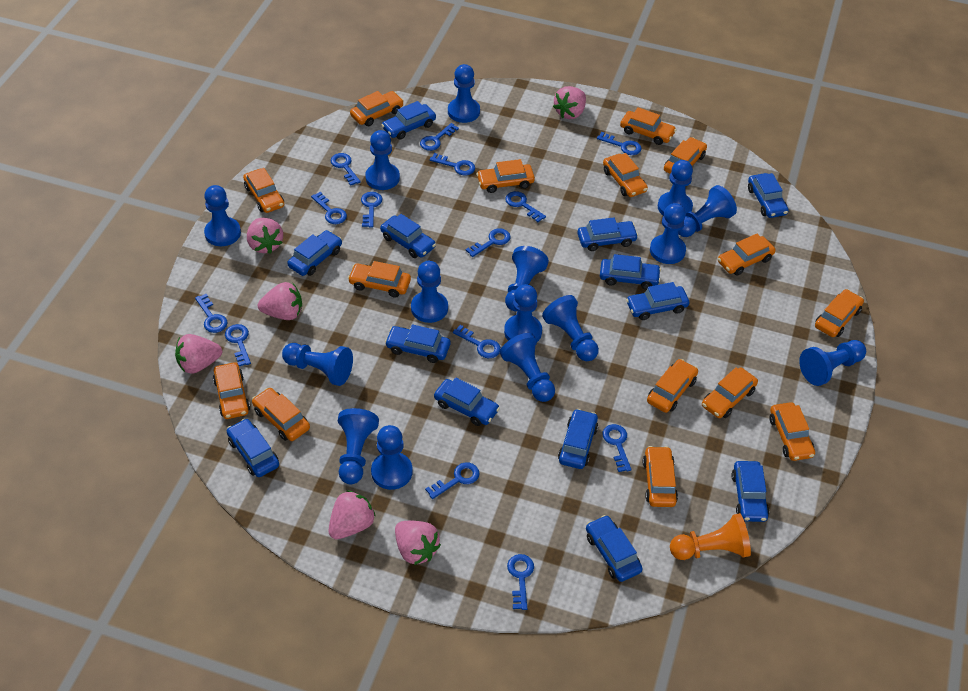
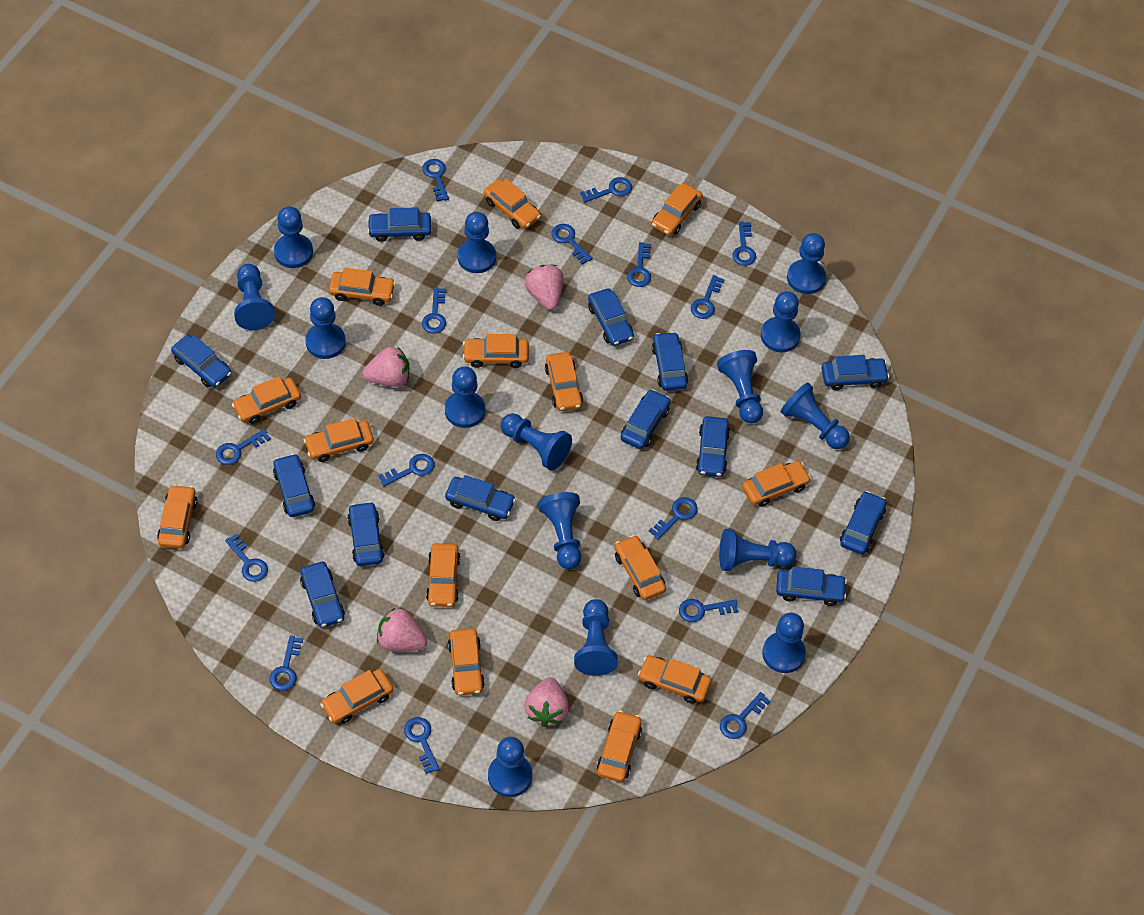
blue key: 14 -> 15
orange pawn: 1 -> 0
pink strawberry: 6 -> 4

